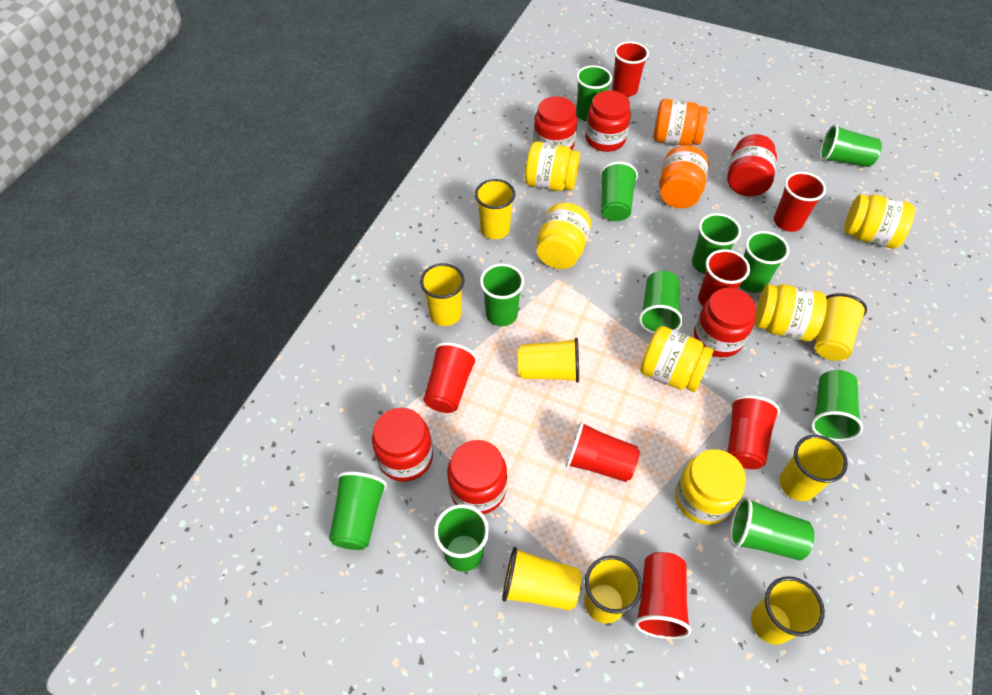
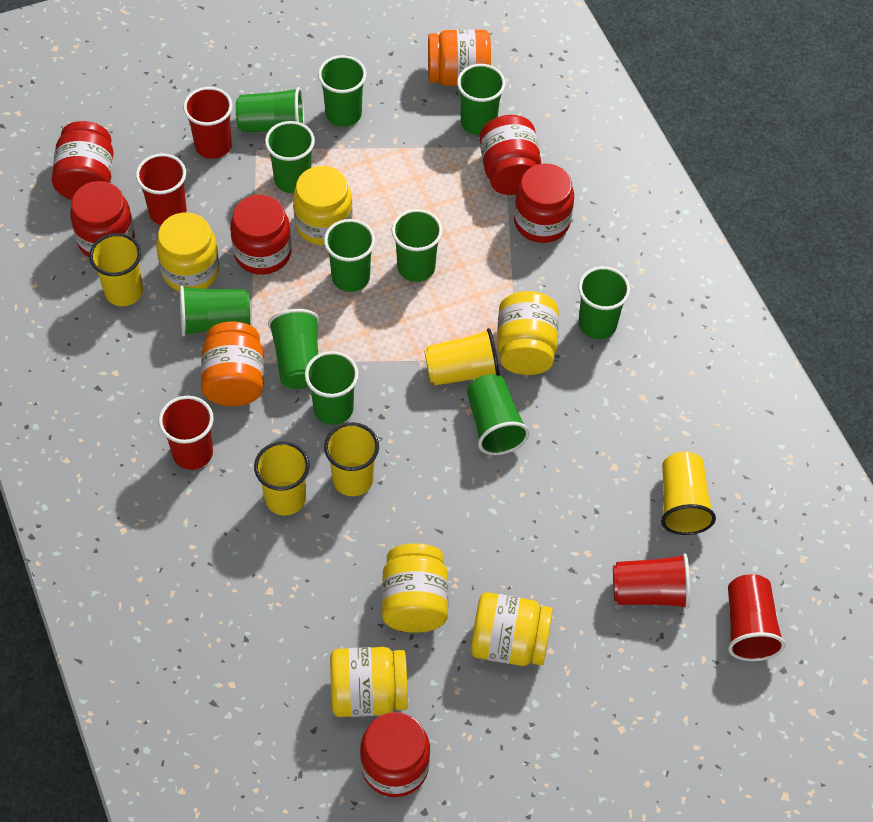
red cup: 7 -> 5
yellow cup: 8 -> 5

